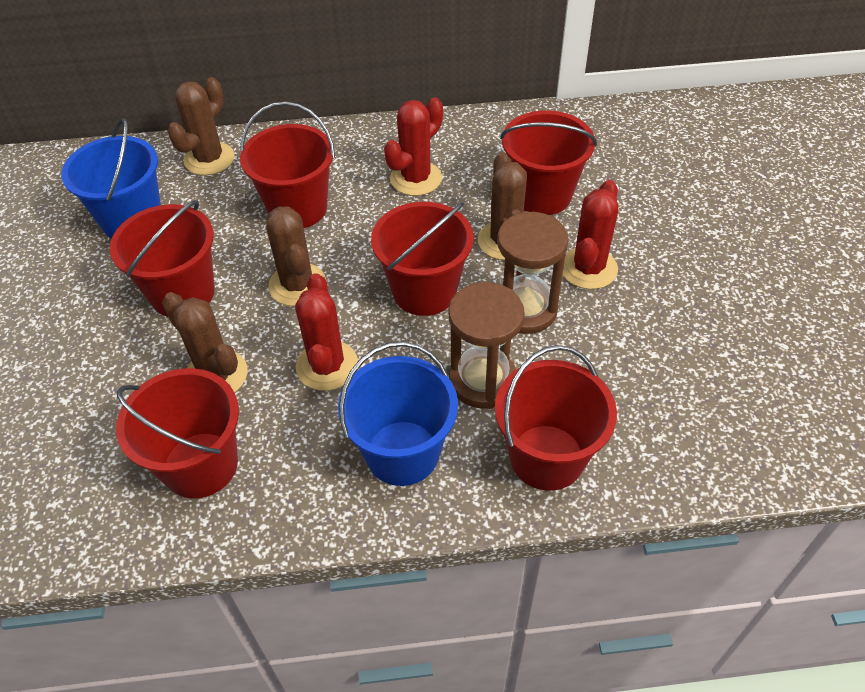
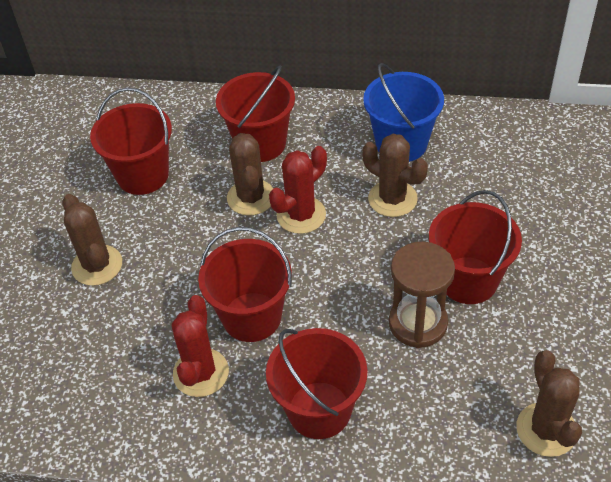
blue bucket: 2 -> 1
brown hourglass: 2 -> 1
red bucket: 6 -> 5
red cactus: 3 -> 2

